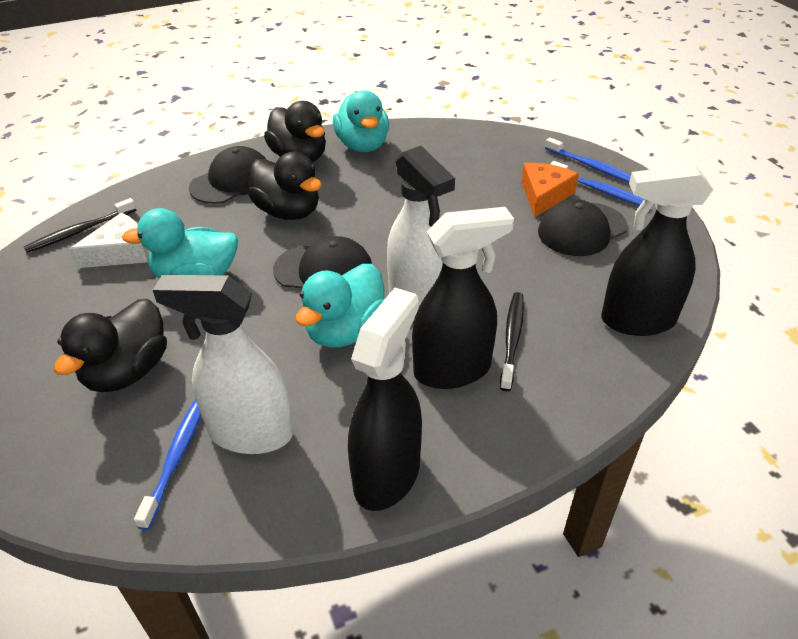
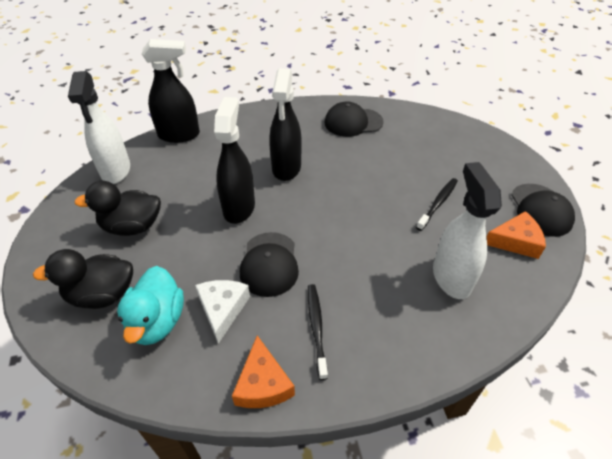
black duck: 3 -> 2
blue toothbrush: 3 -> 0
orange cheese: 1 -> 2
turquoise duck: 3 -> 1

